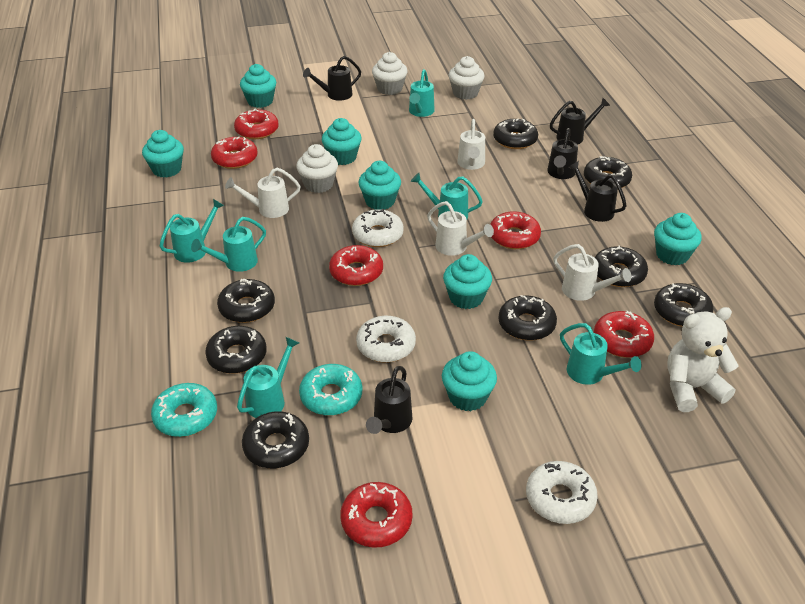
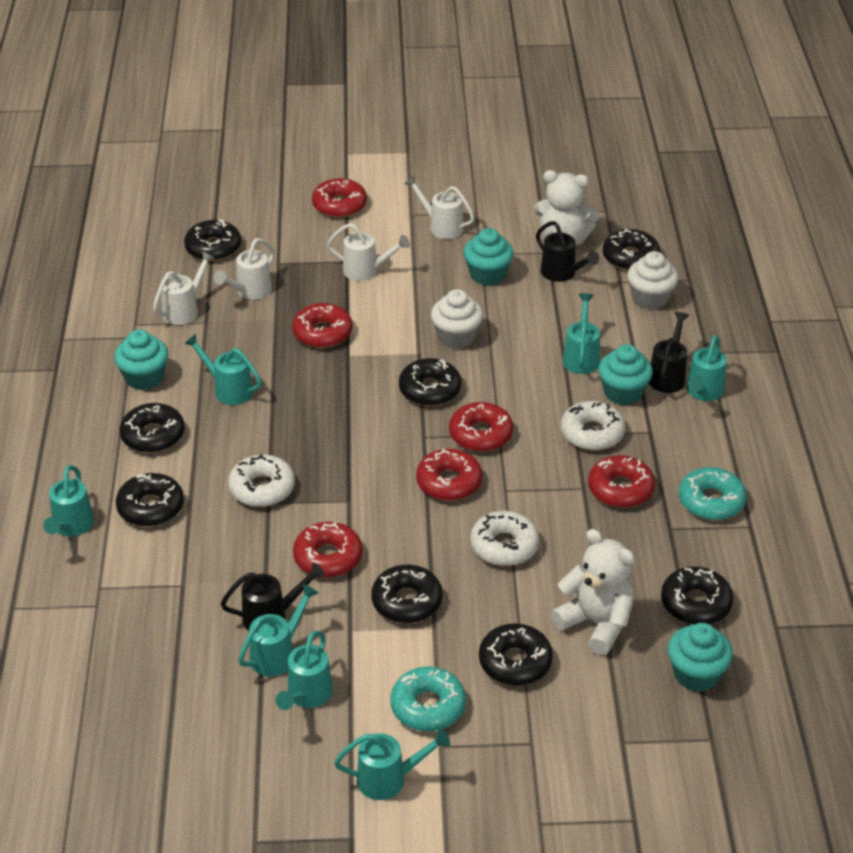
black watering can: 5 -> 3
turquoise cupcake: 7 -> 4
turquoise watering can: 6 -> 7
white cupcake: 3 -> 2
white teddy bear: 1 -> 2

